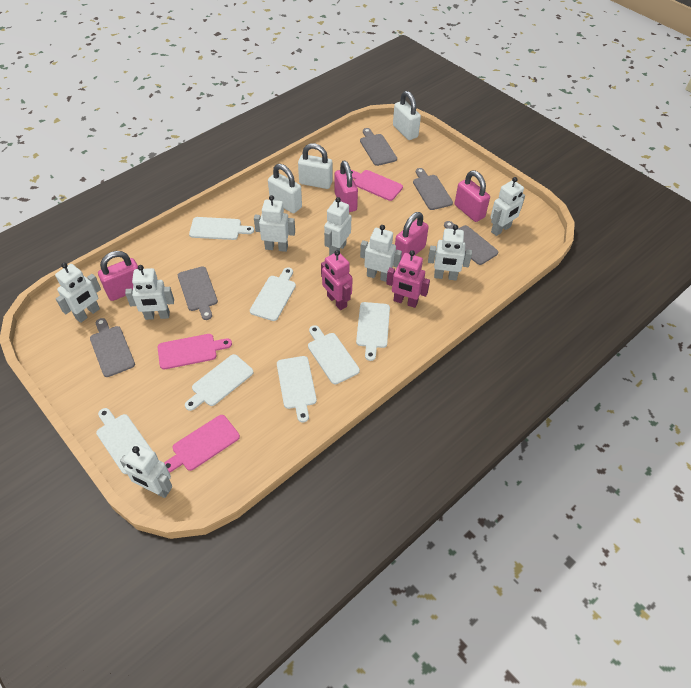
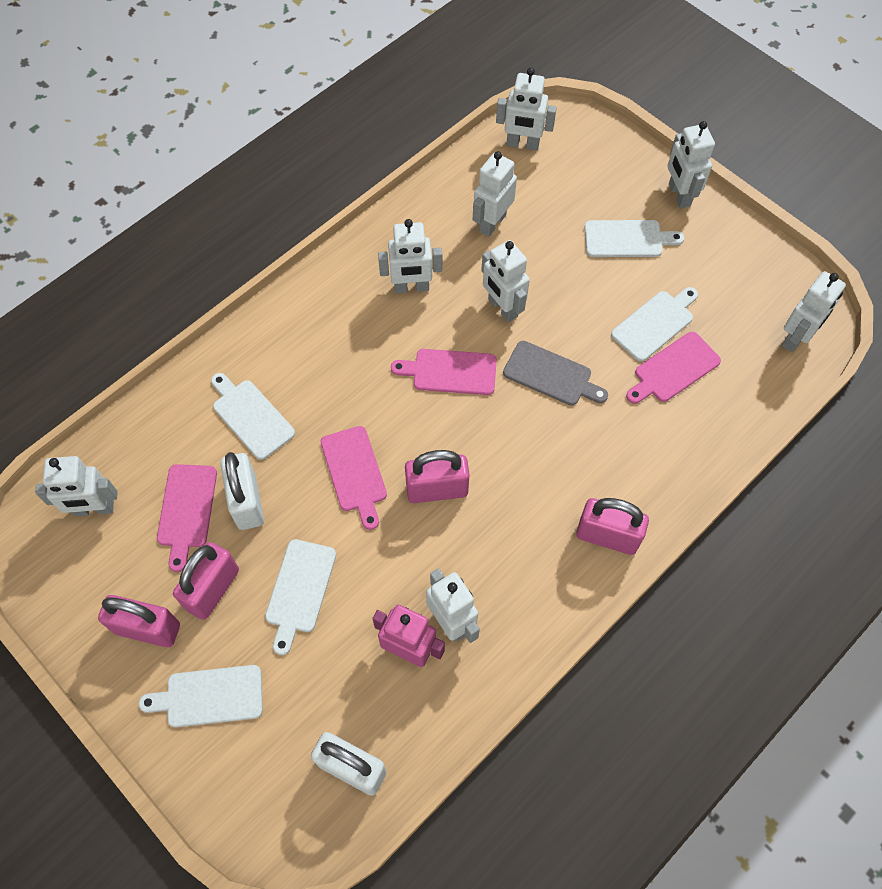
grey cutting board: 5 -> 1
pink cutting board: 3 -> 4
pink robot: 2 -> 1
white cutting board: 7 -> 5
white padlock: 3 -> 2

